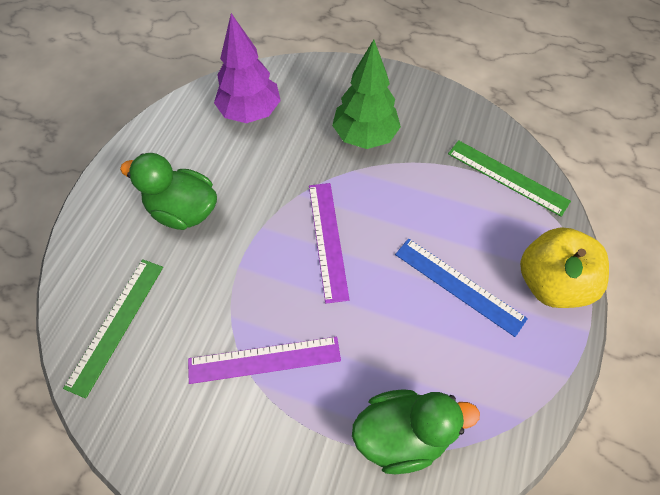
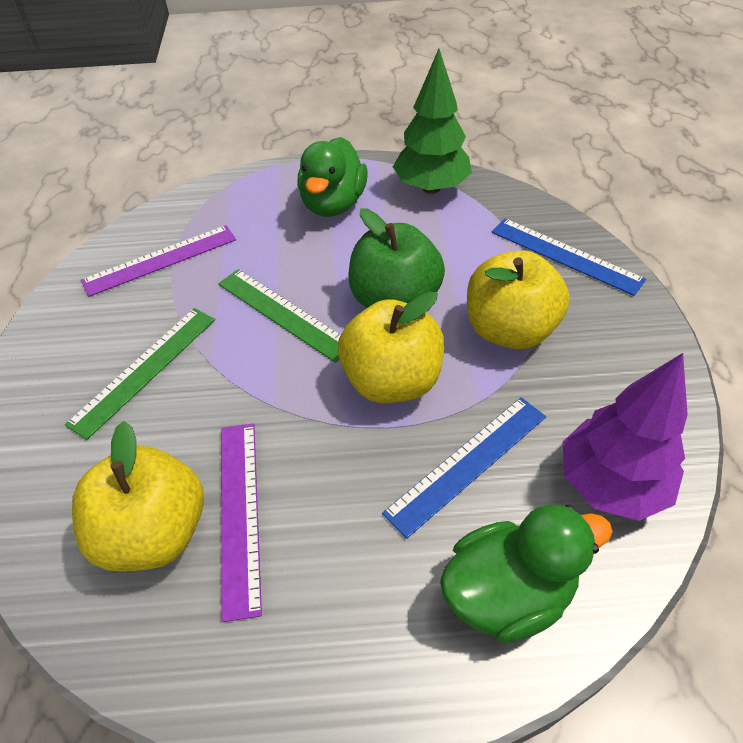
blue ruler: 1 -> 2
green apple: 0 -> 1
yellow apple: 1 -> 3

